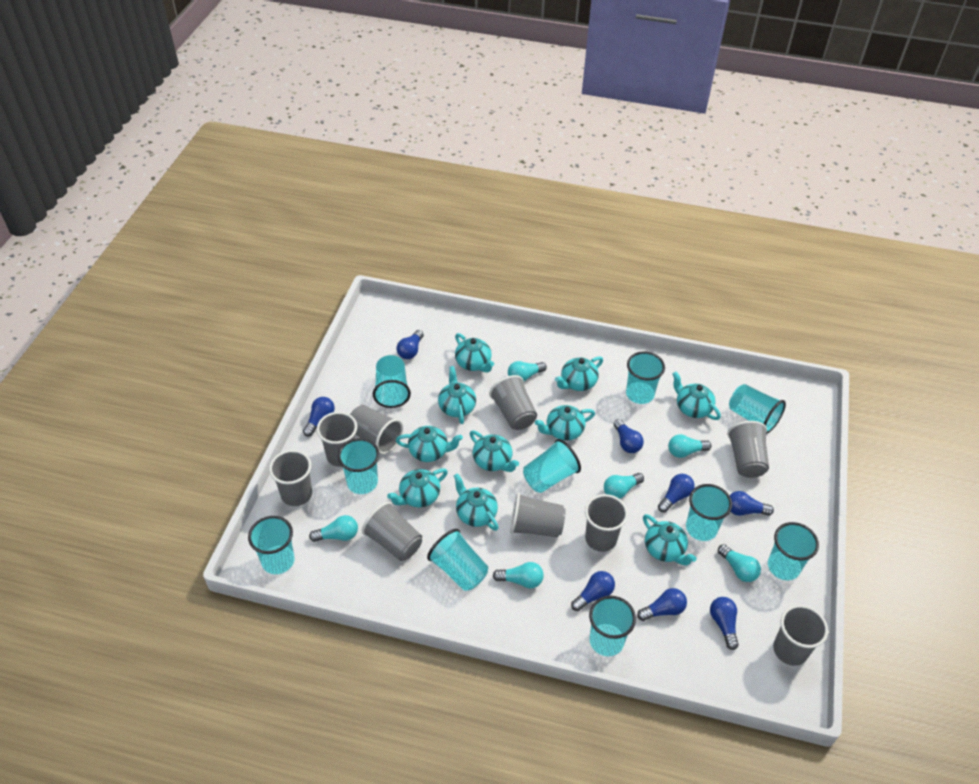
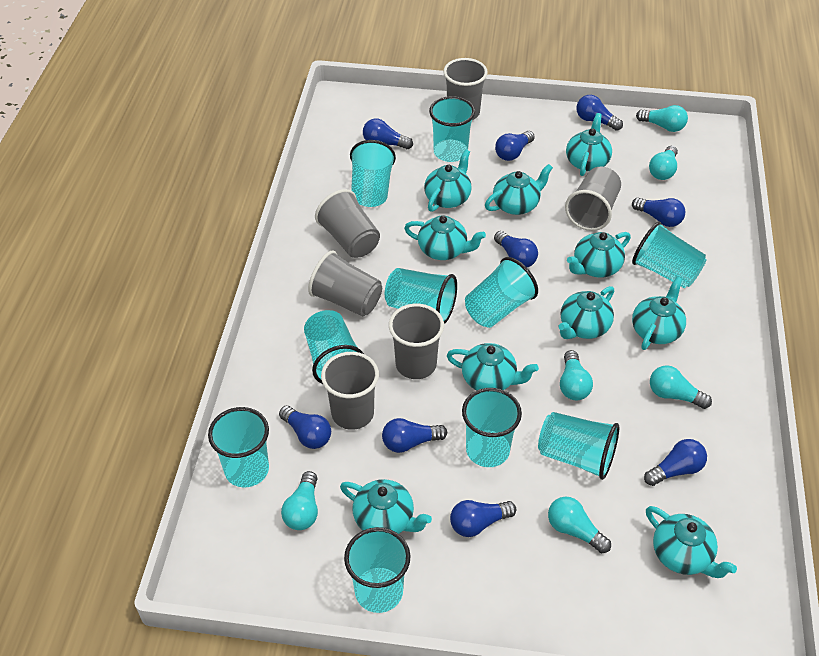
blue light bulb: 8 -> 9
grey cup: 9 -> 6

